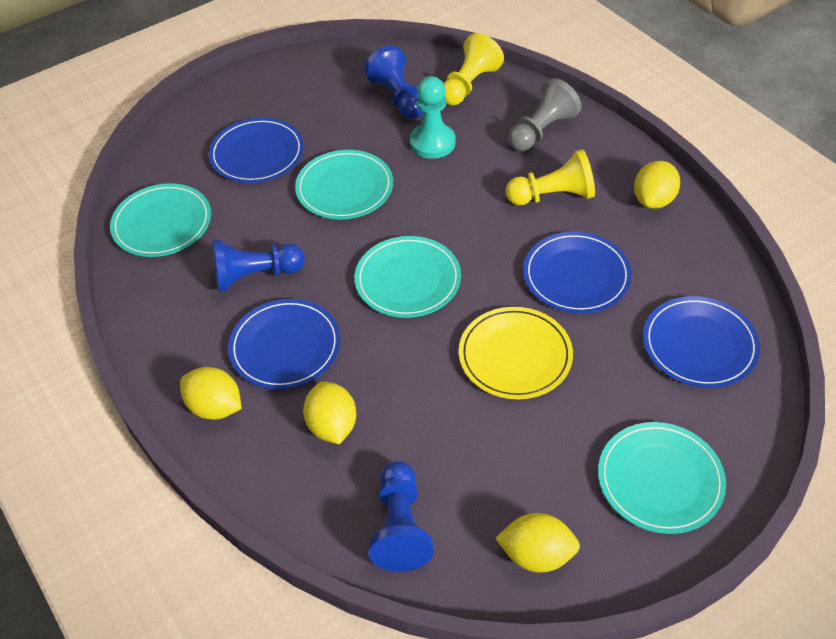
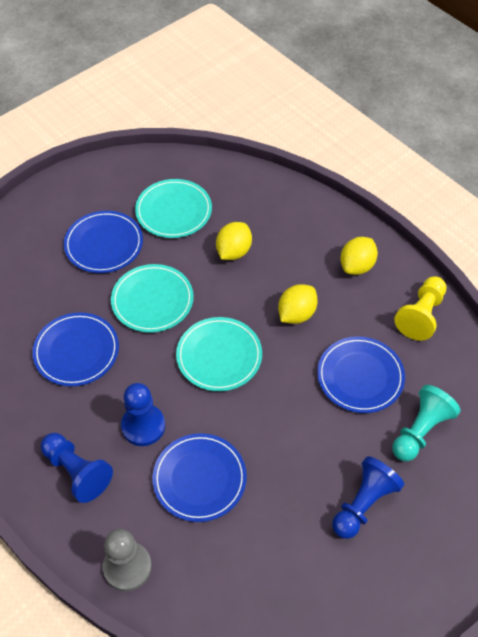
turquoise plate: 4 -> 3
yellow lemon: 4 -> 3
yellow pawn: 2 -> 1
yellow plate: 1 -> 0

